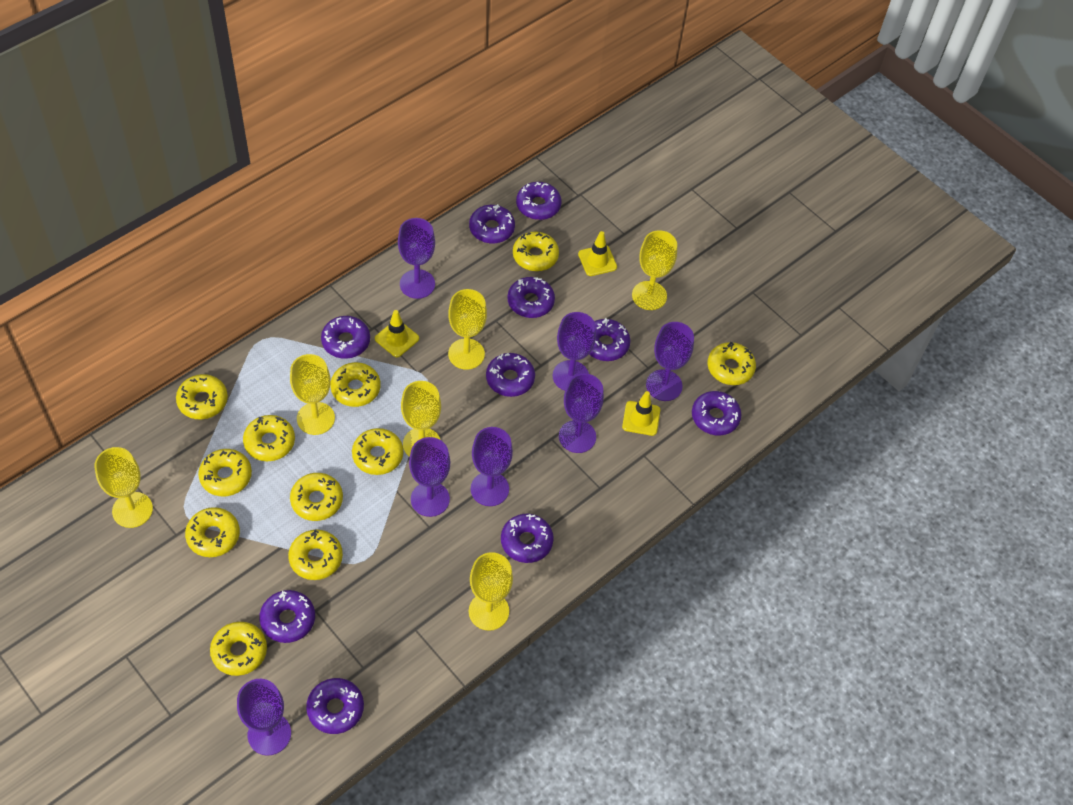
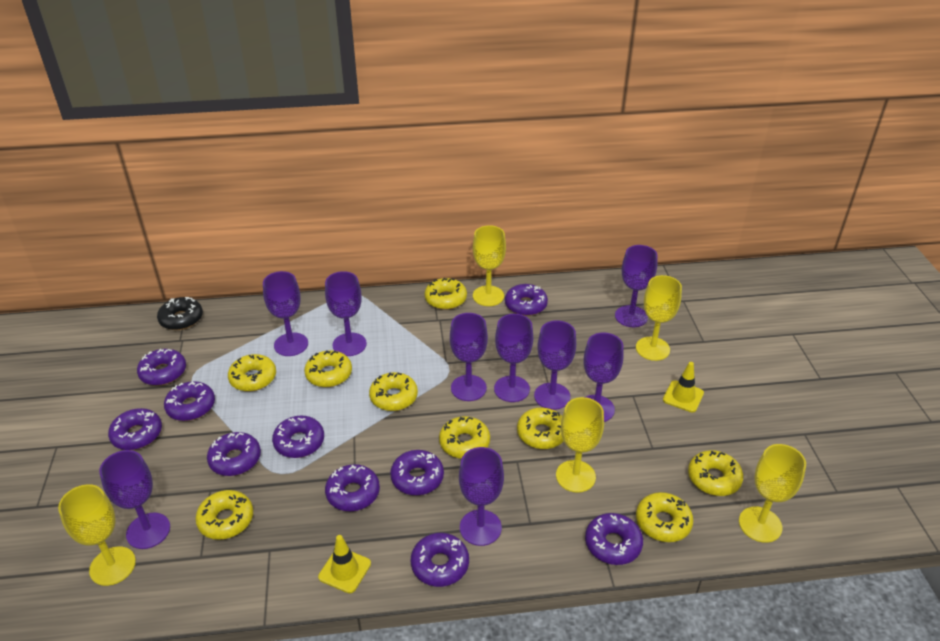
black donut: 0 -> 1
purple goblet: 7 -> 9
yellow donut: 11 -> 9
yellow goblet: 6 -> 5
yellow traffic cone: 3 -> 2

